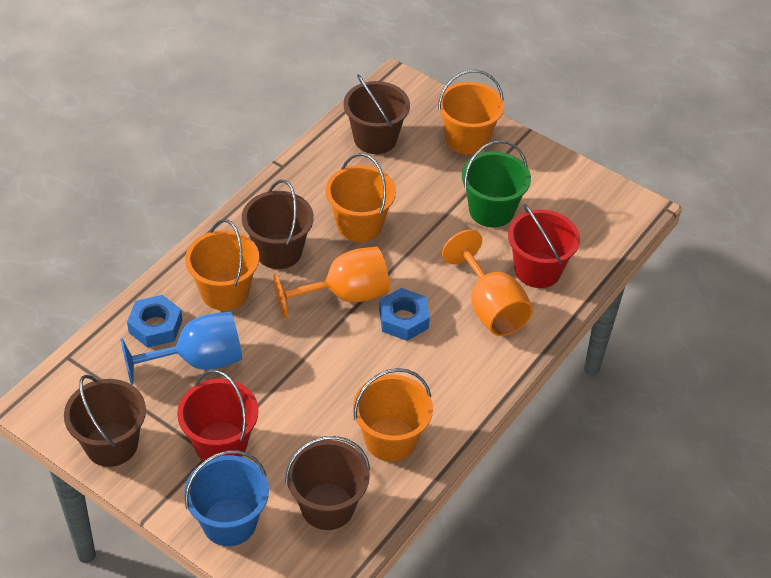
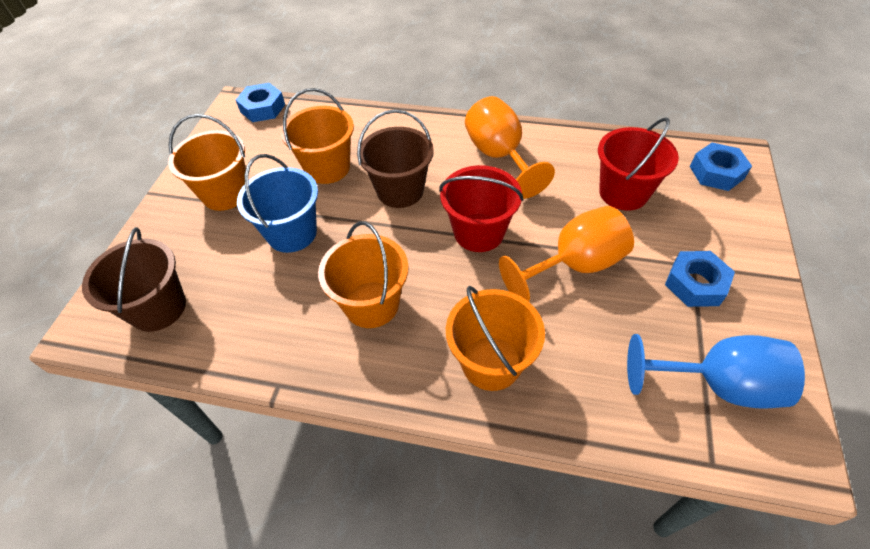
blue nut: 2 -> 3
brown bucket: 4 -> 2
green bucket: 1 -> 0

